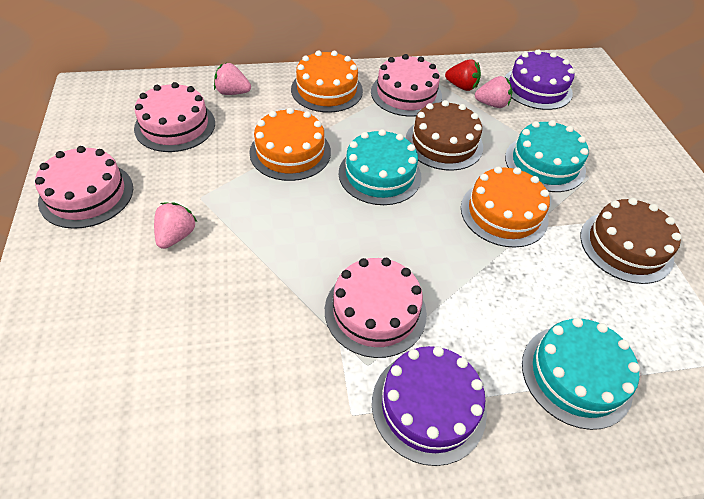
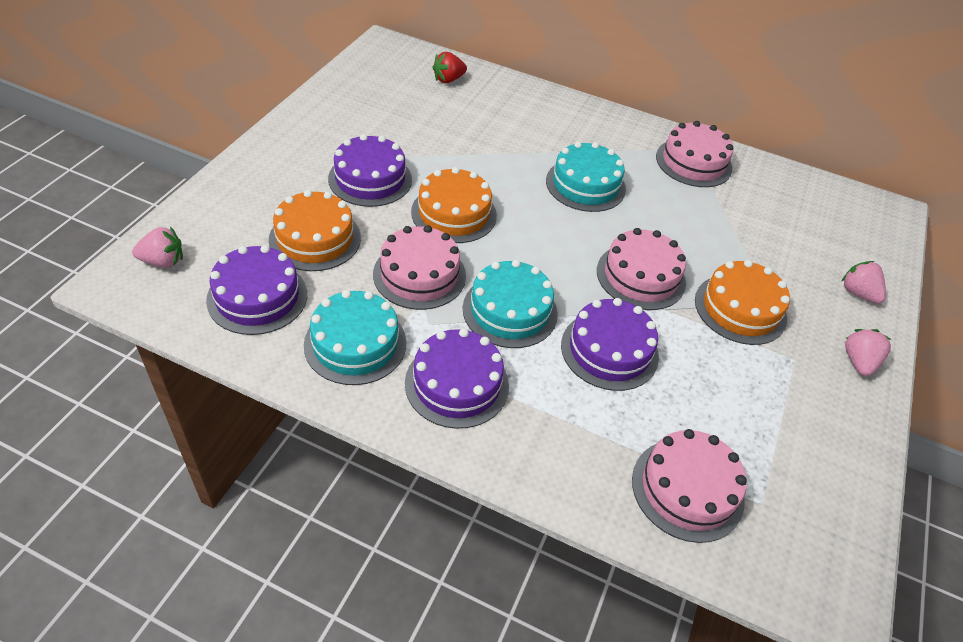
brown cake: 2 -> 0
purple cake: 2 -> 4

